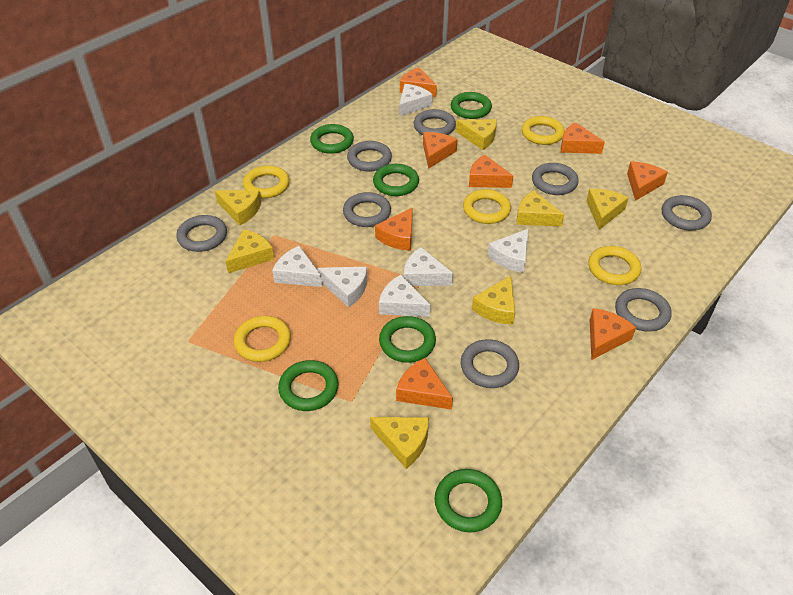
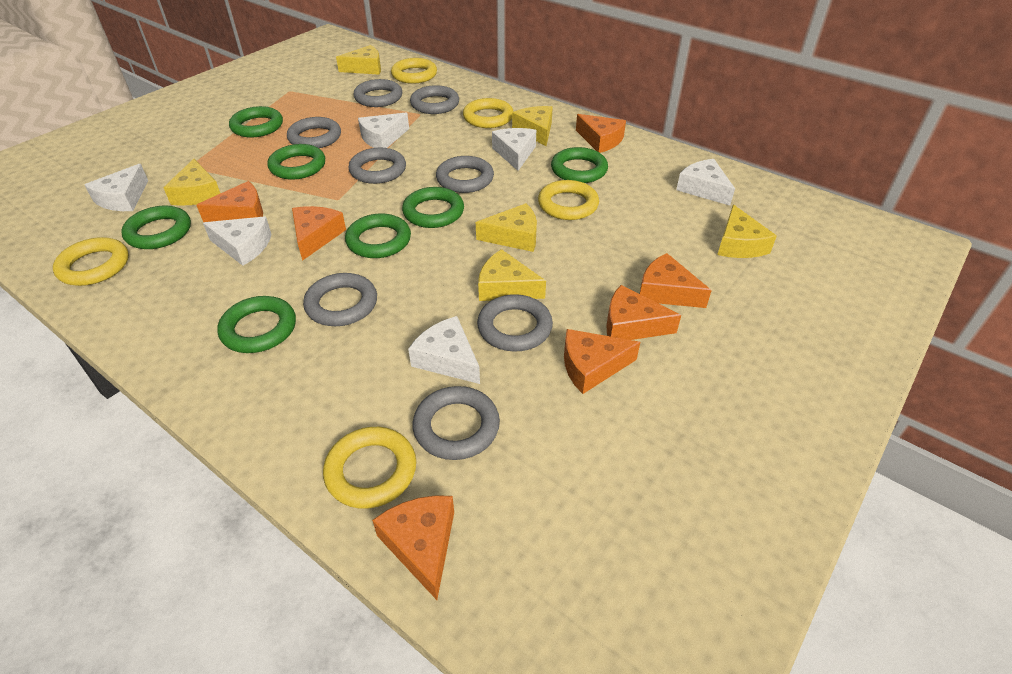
green ring: 6 -> 7
orange cheese: 8 -> 7
yellow cheese: 7 -> 6

